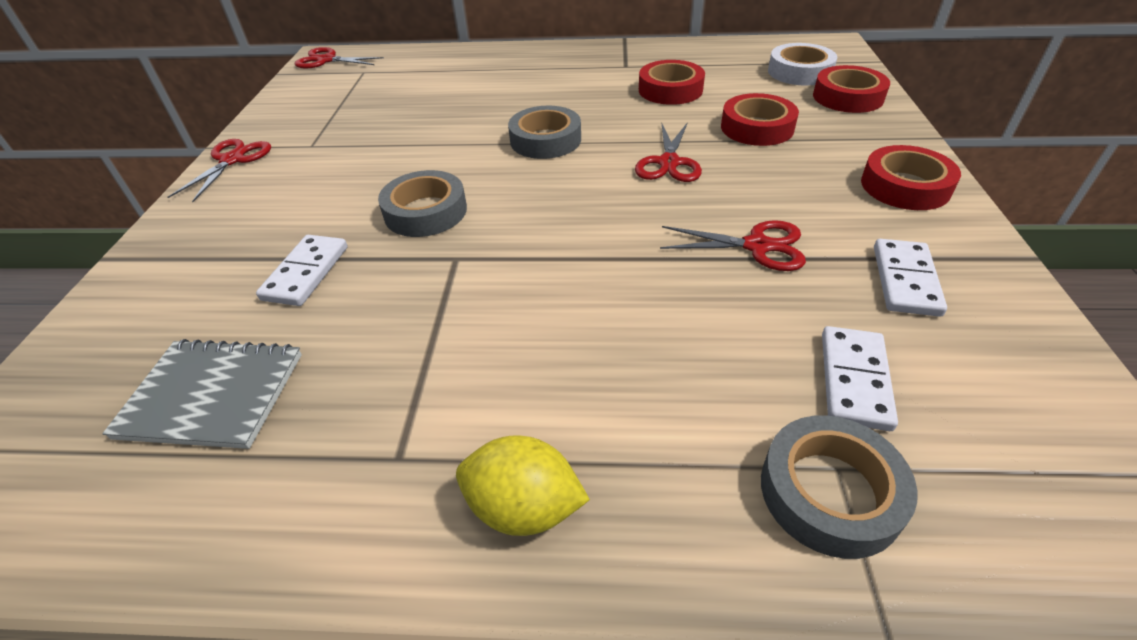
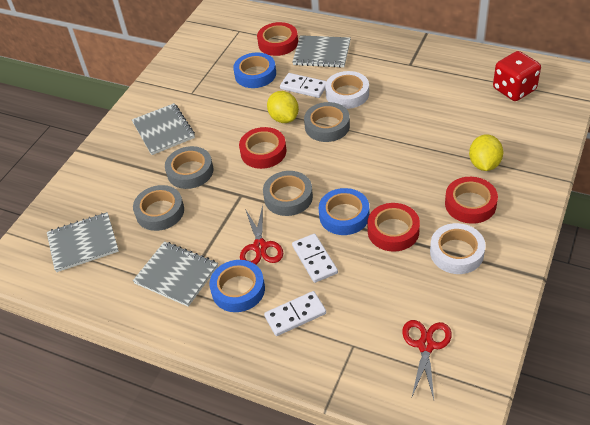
blue tape: 0 -> 3
grey notebook: 1 -> 4
grey tape: 3 -> 4
red dice: 0 -> 1
red scissors: 4 -> 2
white tape: 1 -> 2
yellow lemon: 1 -> 2

